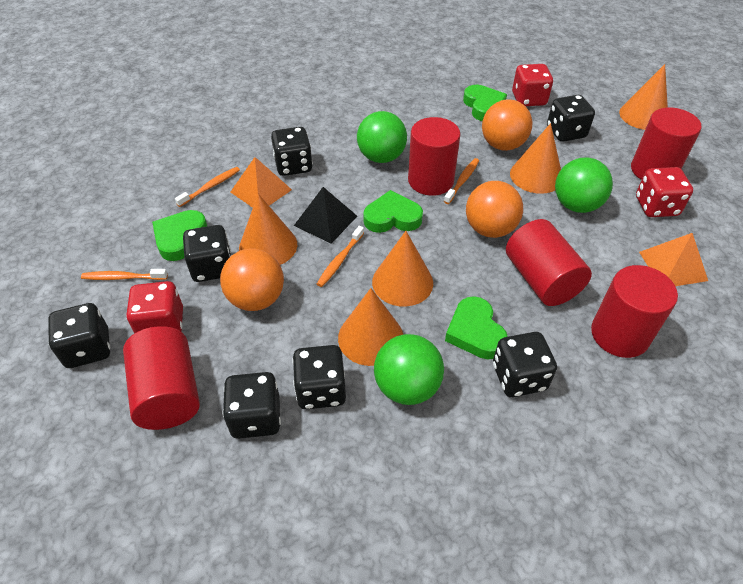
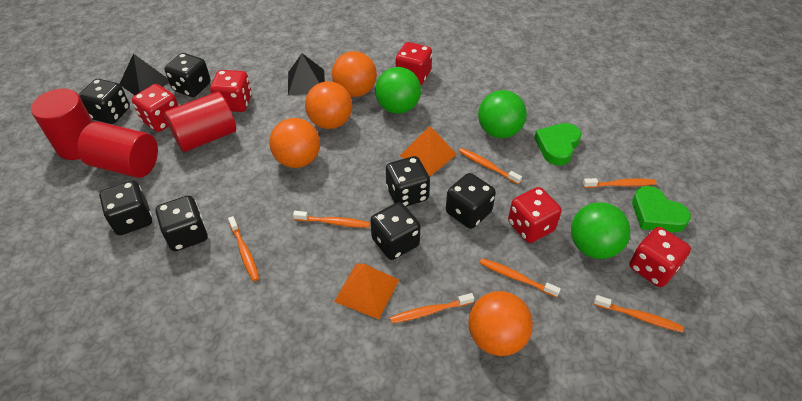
black pyramid: 1 -> 2
green heart: 4 -> 2
orange ball: 3 -> 4
orange cone: 5 -> 0
orange toothbrush: 4 -> 7
red cylinder: 5 -> 3
red dice: 3 -> 5

